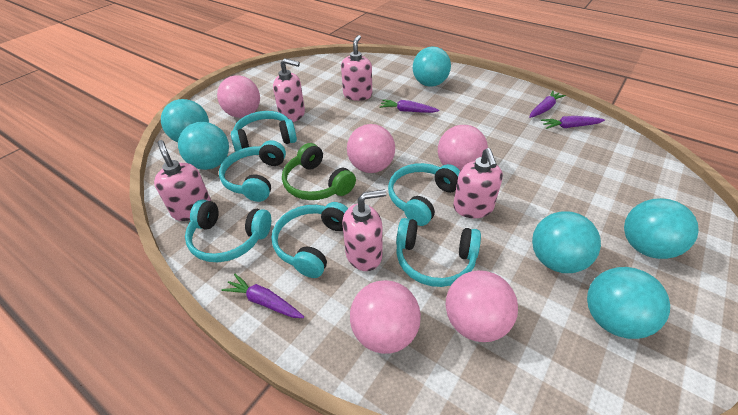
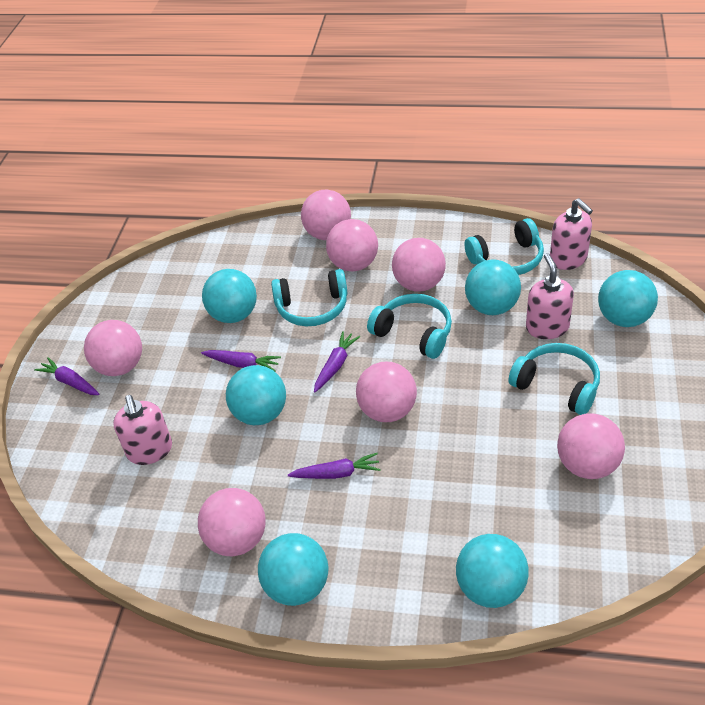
green headphones: 1 -> 0
pink ball: 5 -> 7
pink soap dispenser: 5 -> 3
turquoise headphones: 6 -> 4

